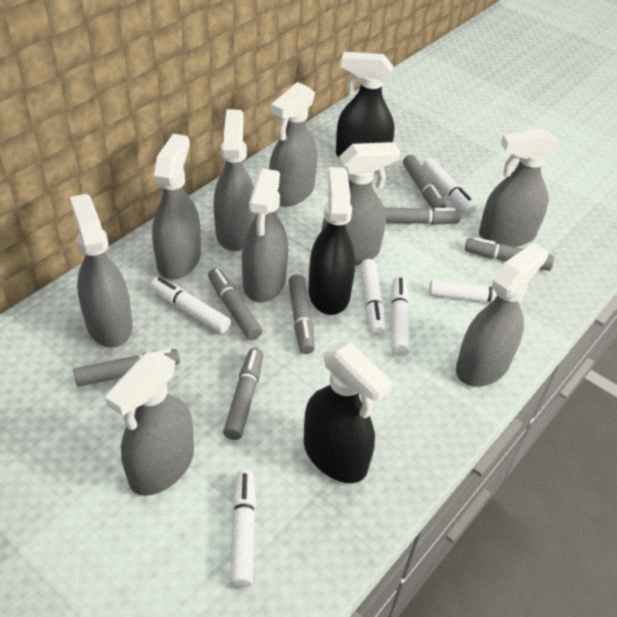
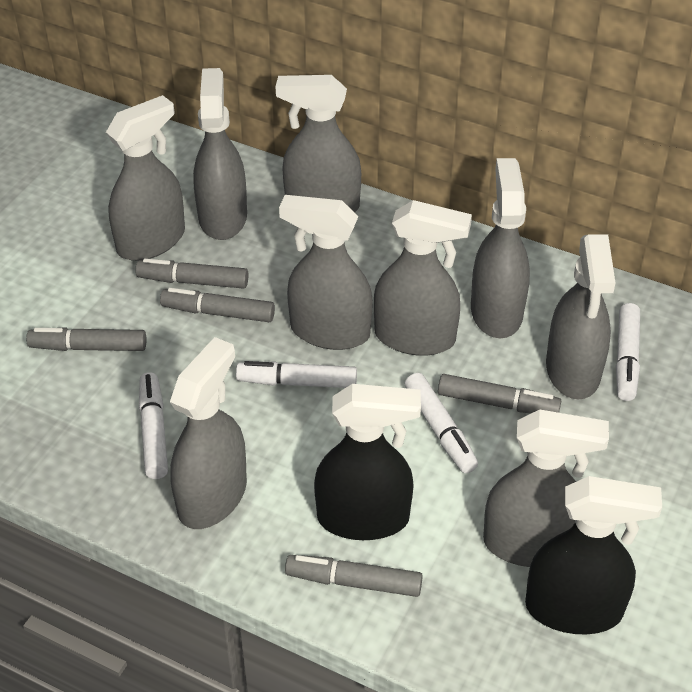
black spray bottle: 3 -> 2
grey marker: 7 -> 5
white marker: 6 -> 4

